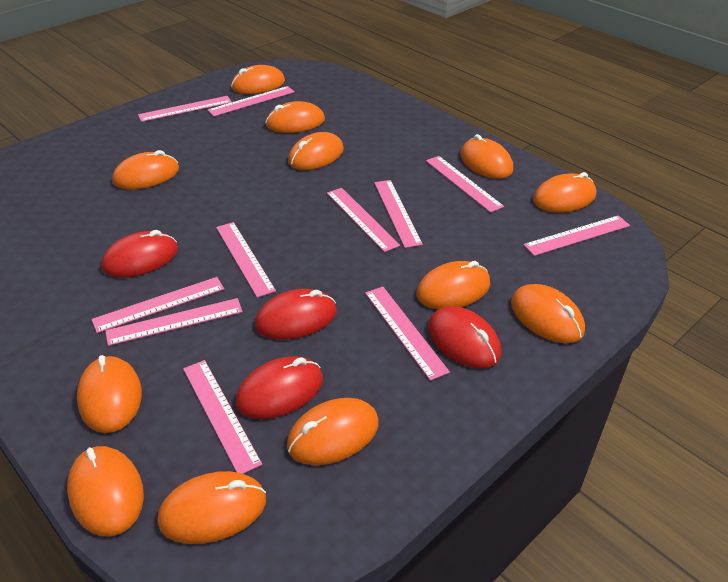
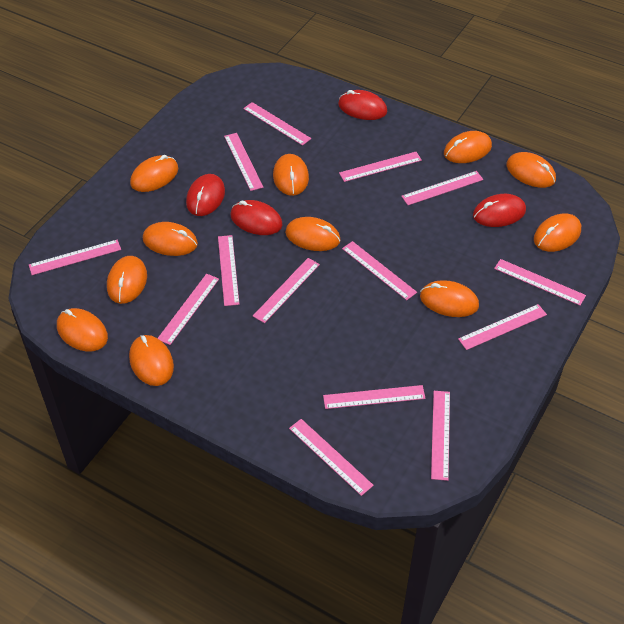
orange mouse: 12 -> 11
pink ruler: 11 -> 14

